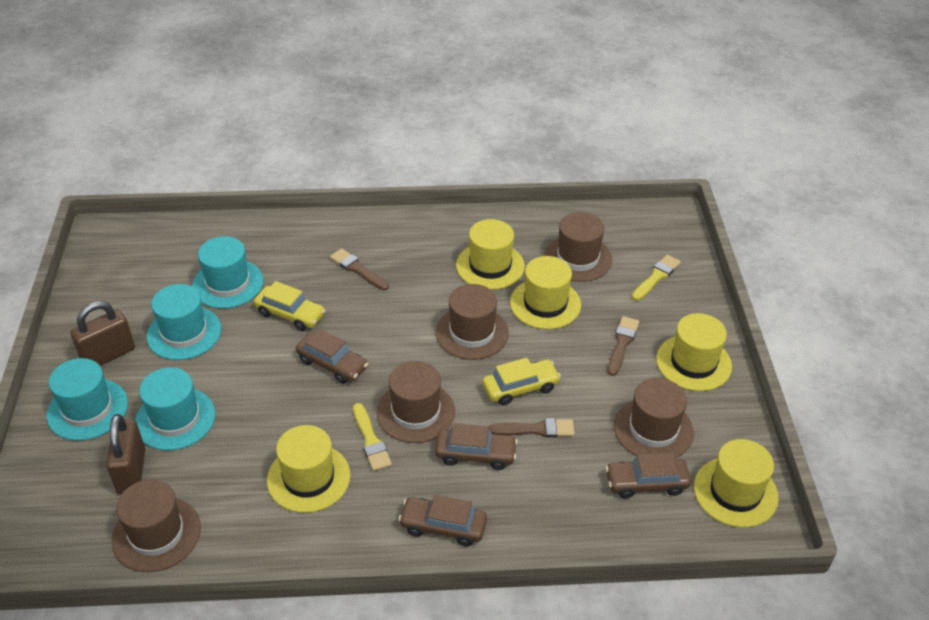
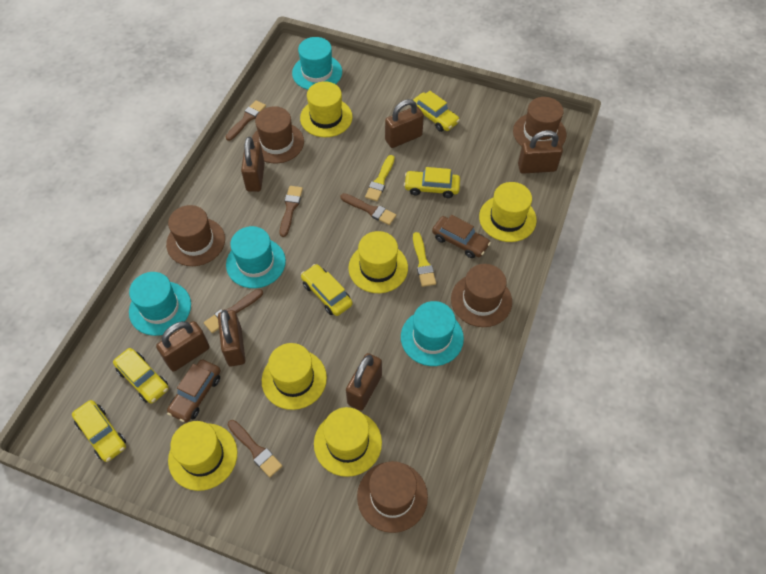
brown brush: 3 -> 5
brown car: 4 -> 2
brown padlock: 2 -> 6
yellow car: 2 -> 5
yellow hat: 5 -> 6

